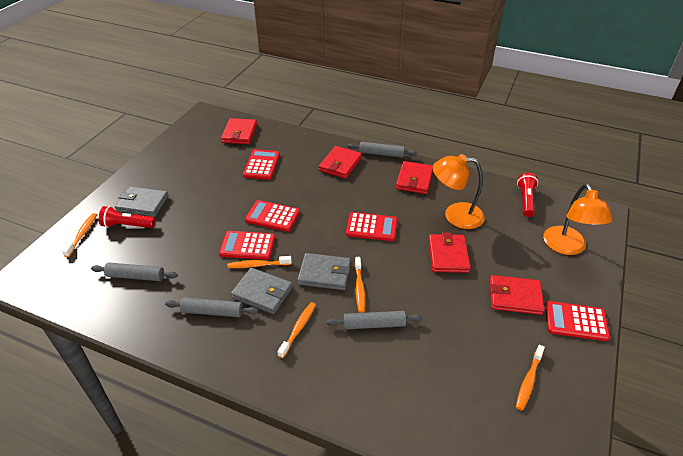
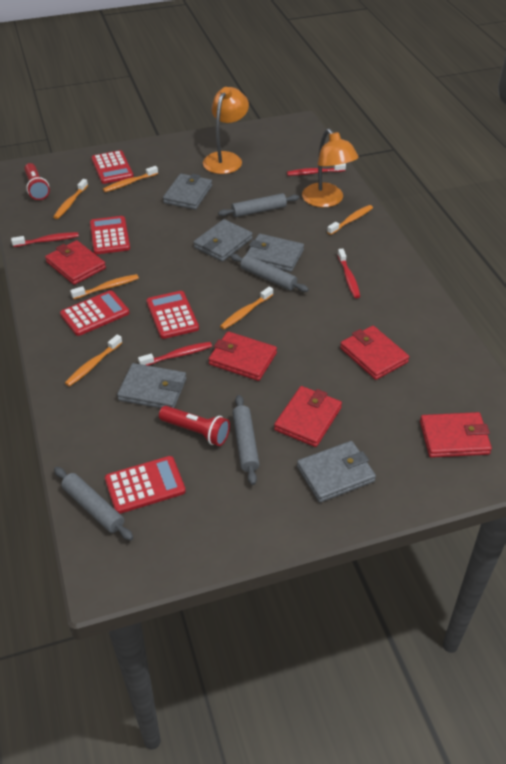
grey wallet: 3 -> 5
orange toothbrush: 5 -> 6
red toothbrush: 0 -> 4

